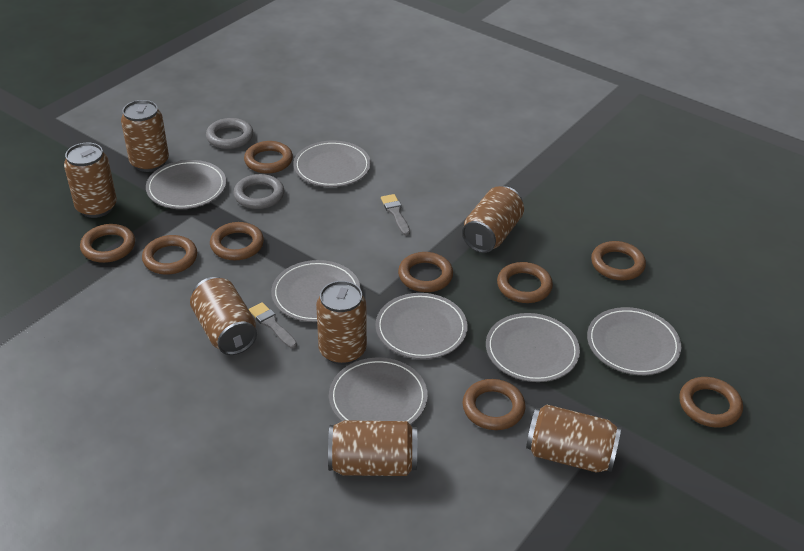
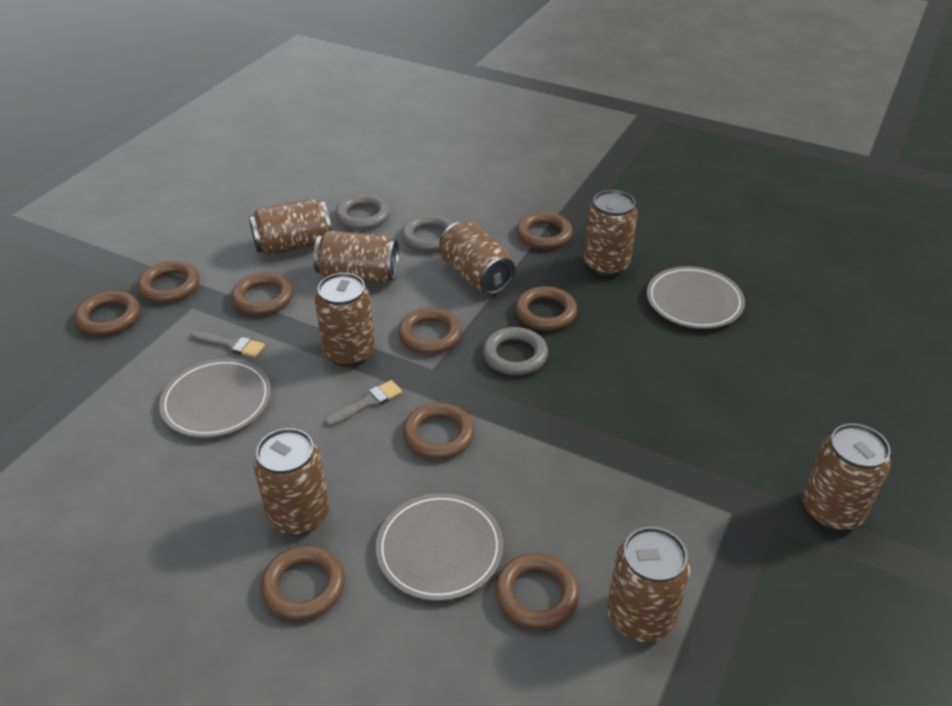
brown can: 7 -> 8
grey plate: 7 -> 3
grey ring: 2 -> 3

